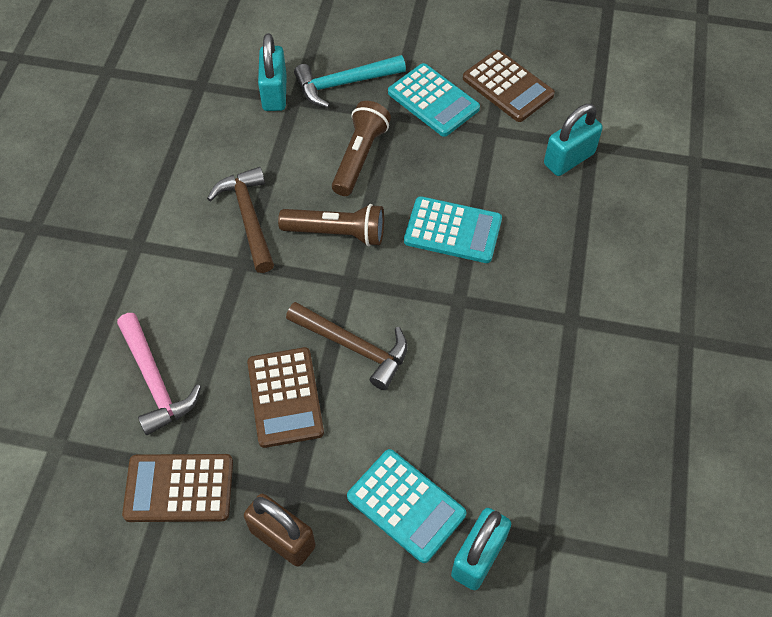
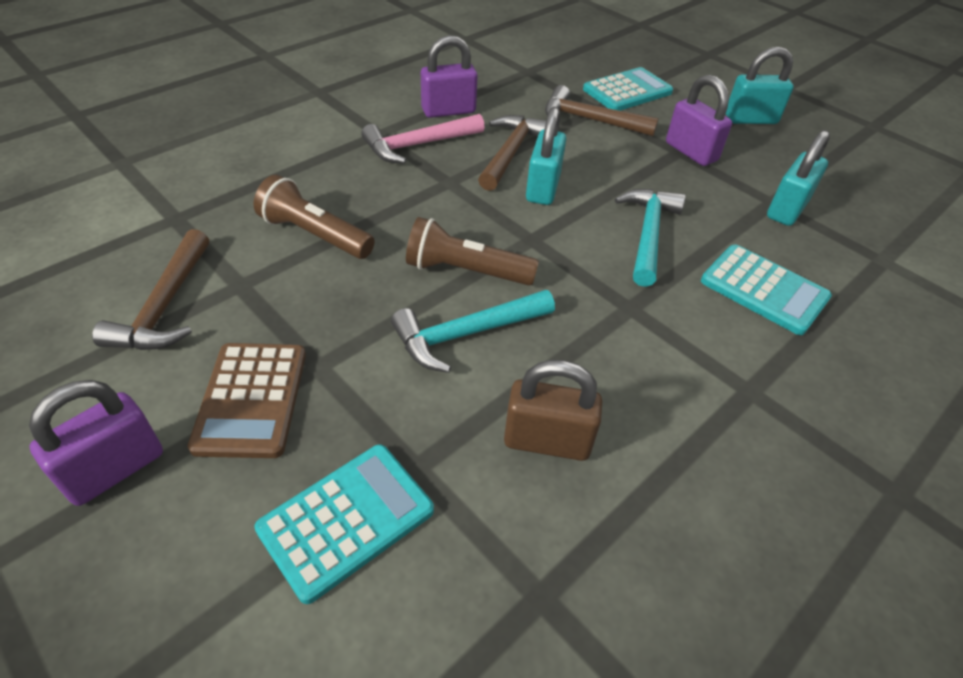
brown calculator: 3 -> 1
brown hammer: 2 -> 3
purple padlock: 0 -> 3
turquoise hammer: 1 -> 2

